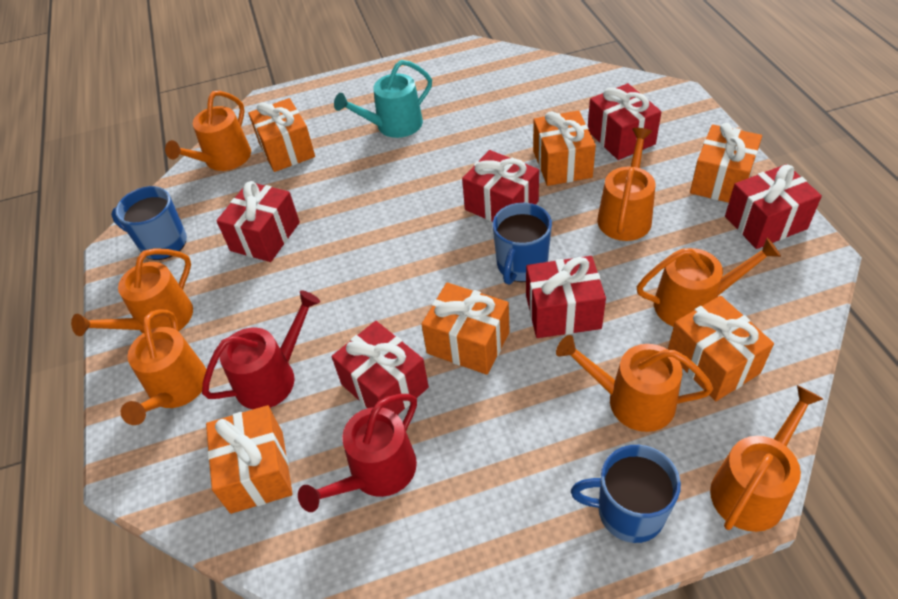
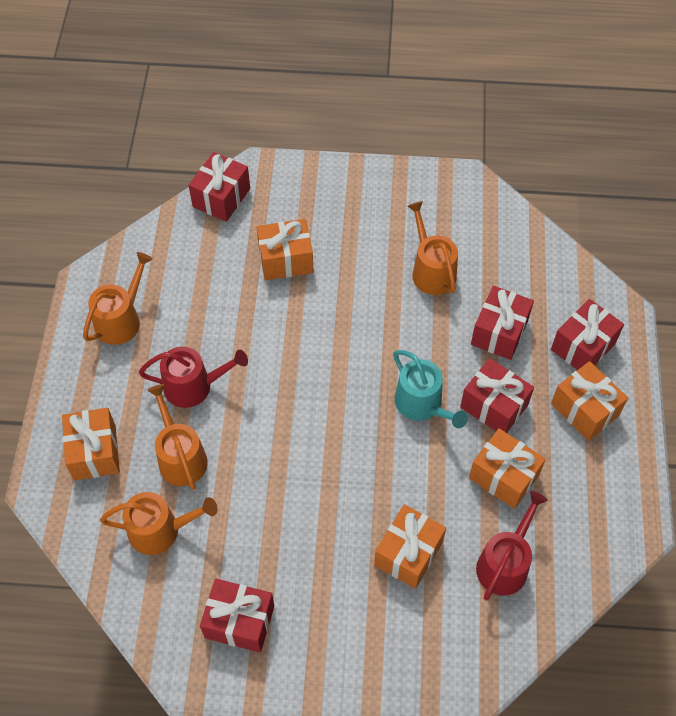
blue mug: 3 -> 0
orange gift: 6 -> 5
orange watering can: 7 -> 4
red gift: 6 -> 5

